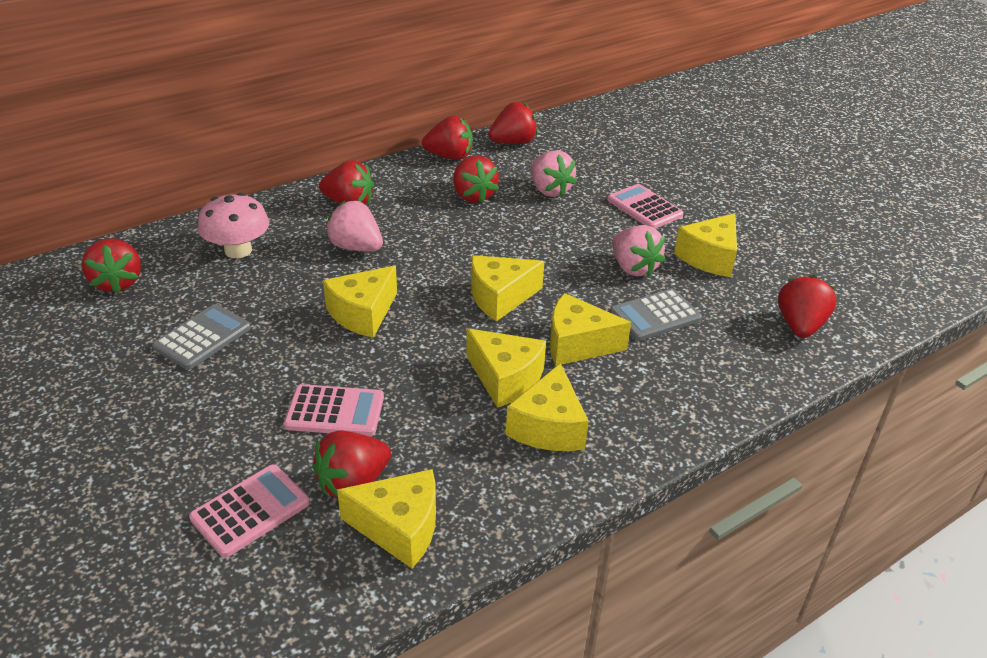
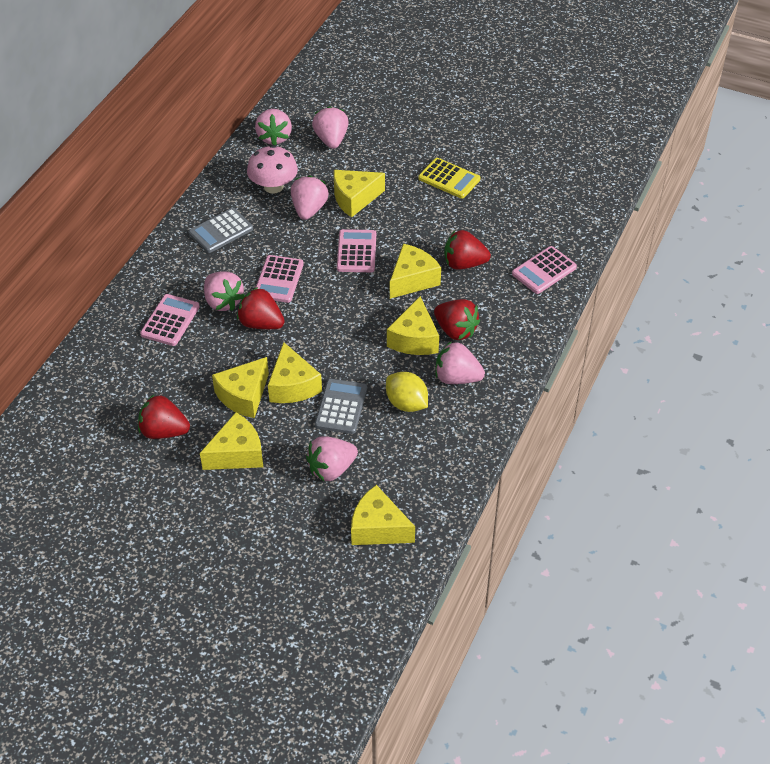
pink calculator: 3 -> 4
pink strawberry: 3 -> 6
red strawberry: 7 -> 4
yellow calculator: 0 -> 1
yellow lemon: 0 -> 1

